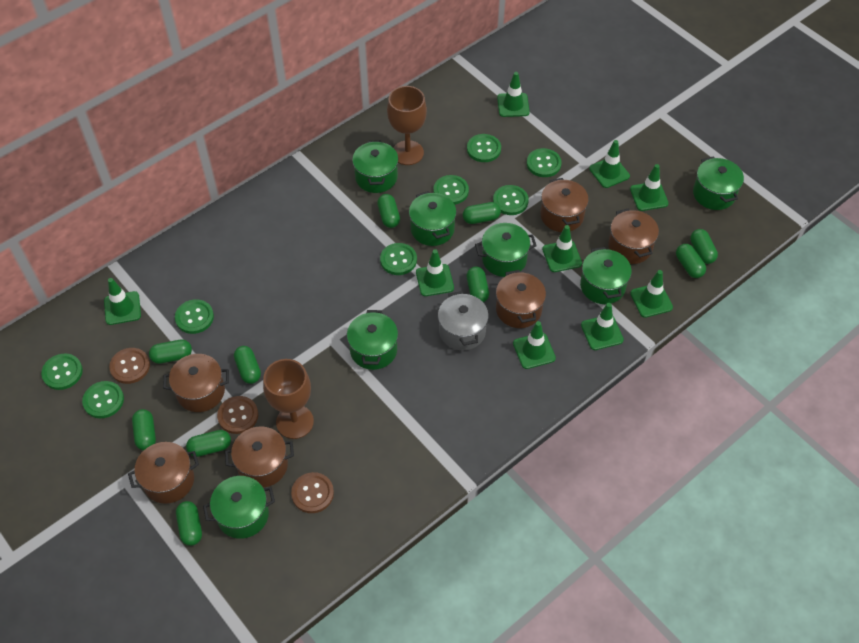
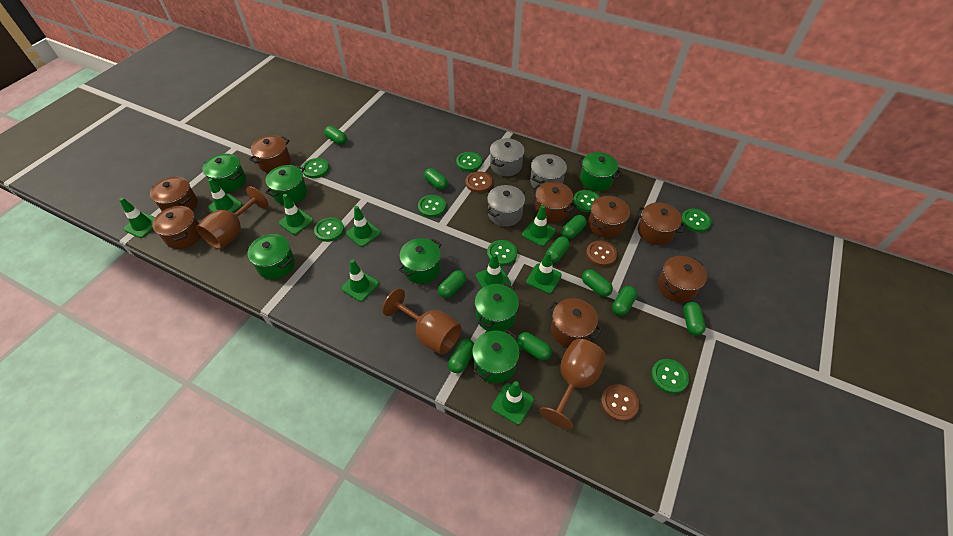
brown goblet: 2 -> 3
brown pot: 6 -> 8
grey pot: 1 -> 3

